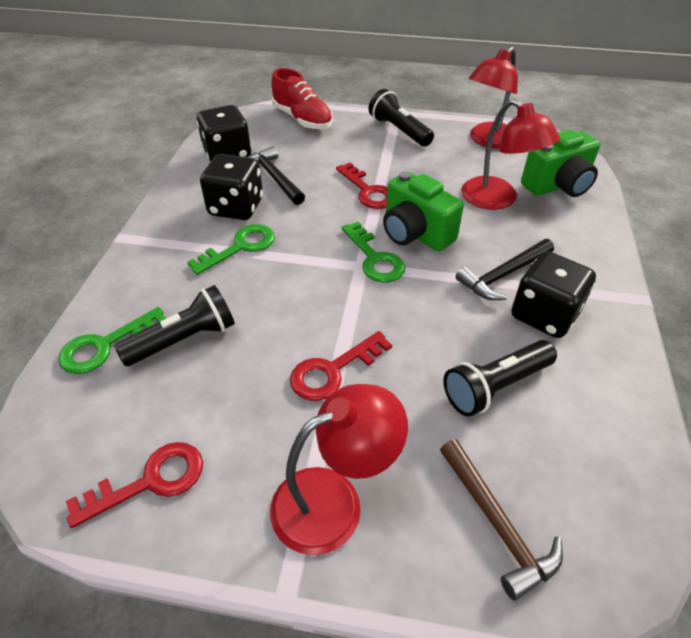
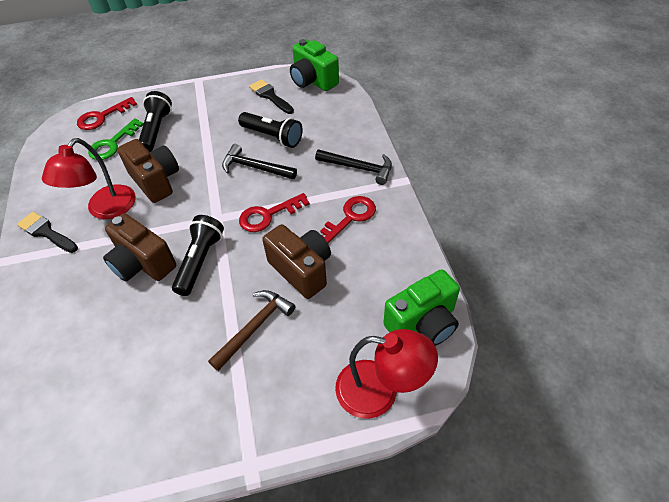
black brush: 0 -> 2
black dice: 3 -> 0
brown camera: 0 -> 3
green key: 3 -> 1
red lamp: 3 -> 2
red shoe: 1 -> 0

